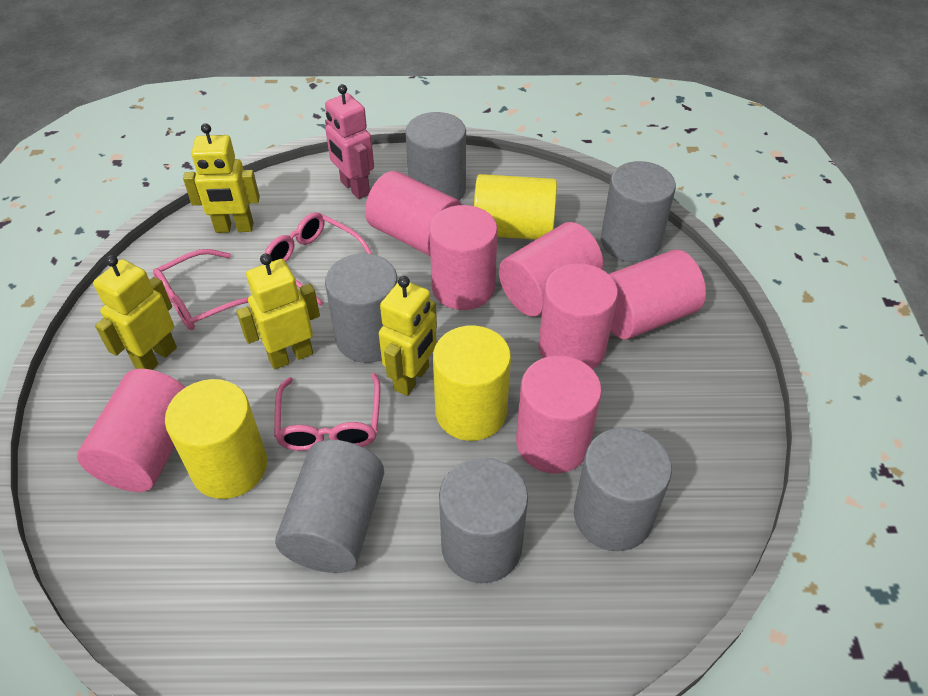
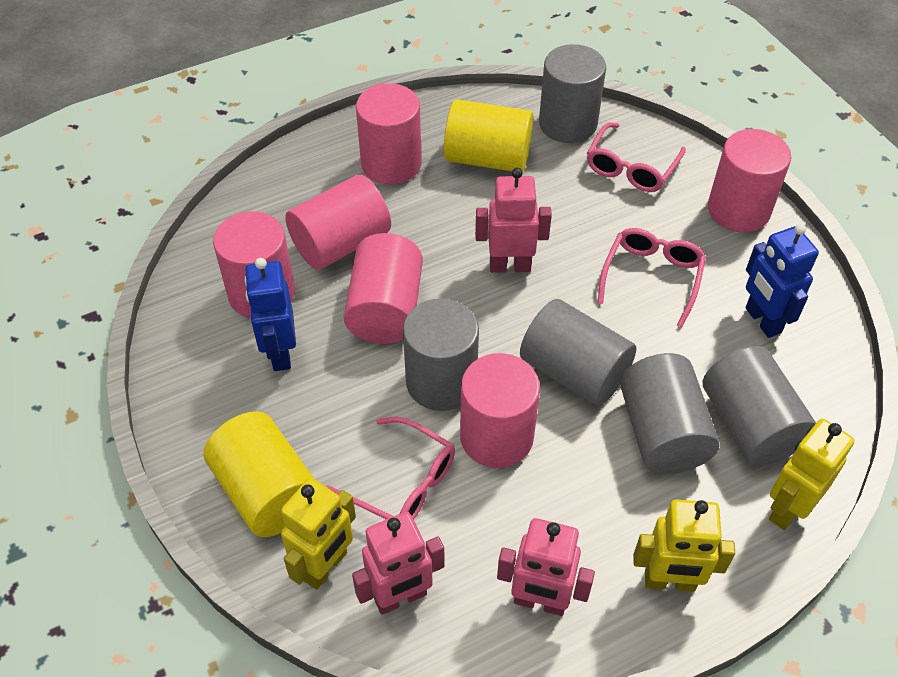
blue robot: 0 -> 2
grey cylinder: 6 -> 5
pink cylinder: 7 -> 6
pink robot: 1 -> 3
yellow cylinder: 3 -> 2
yellow robot: 4 -> 3

